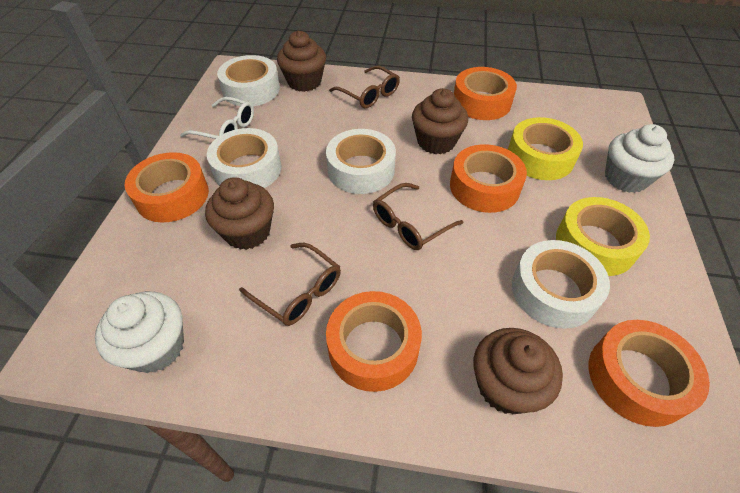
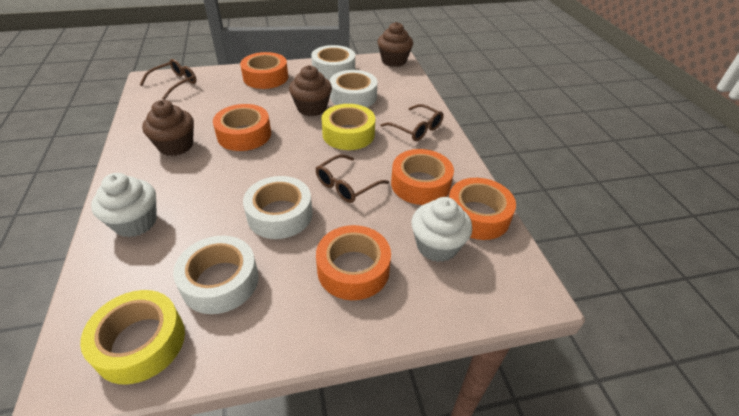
brown cupcake: 4 -> 3
white glasses: 1 -> 0

